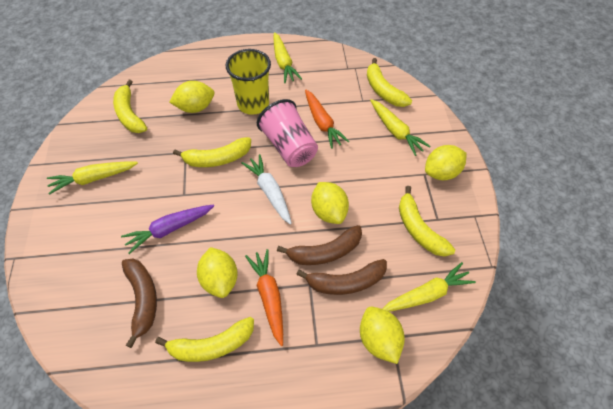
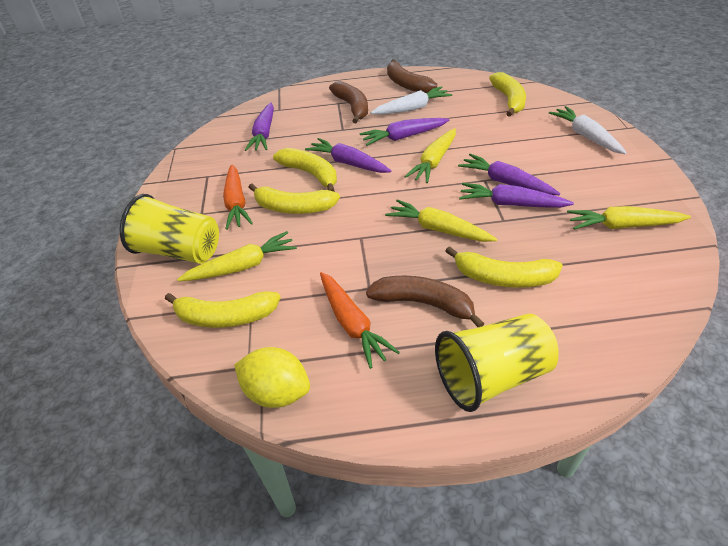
pink cup: 1 -> 0
purple carrot: 1 -> 5
white carrot: 1 -> 2
yellow cup: 1 -> 2
yellow lemon: 5 -> 1

